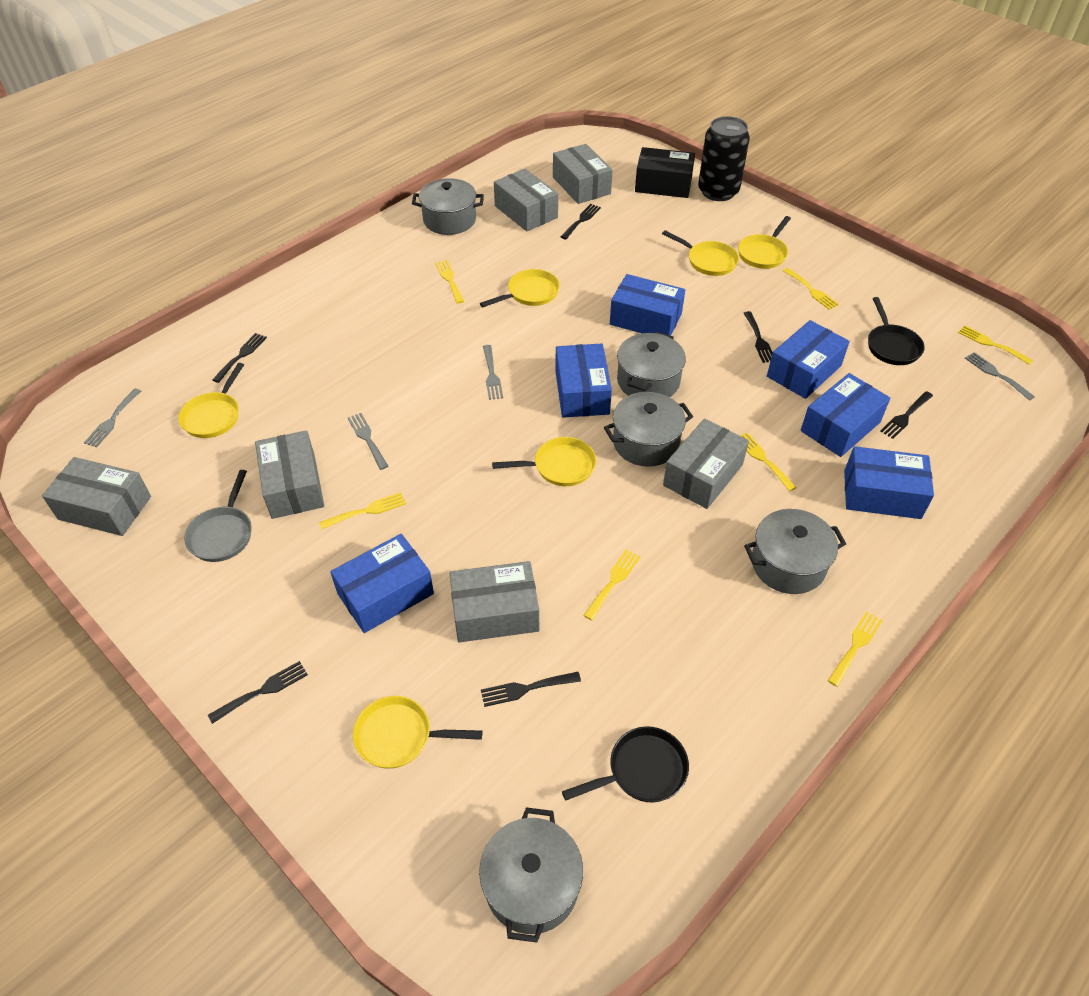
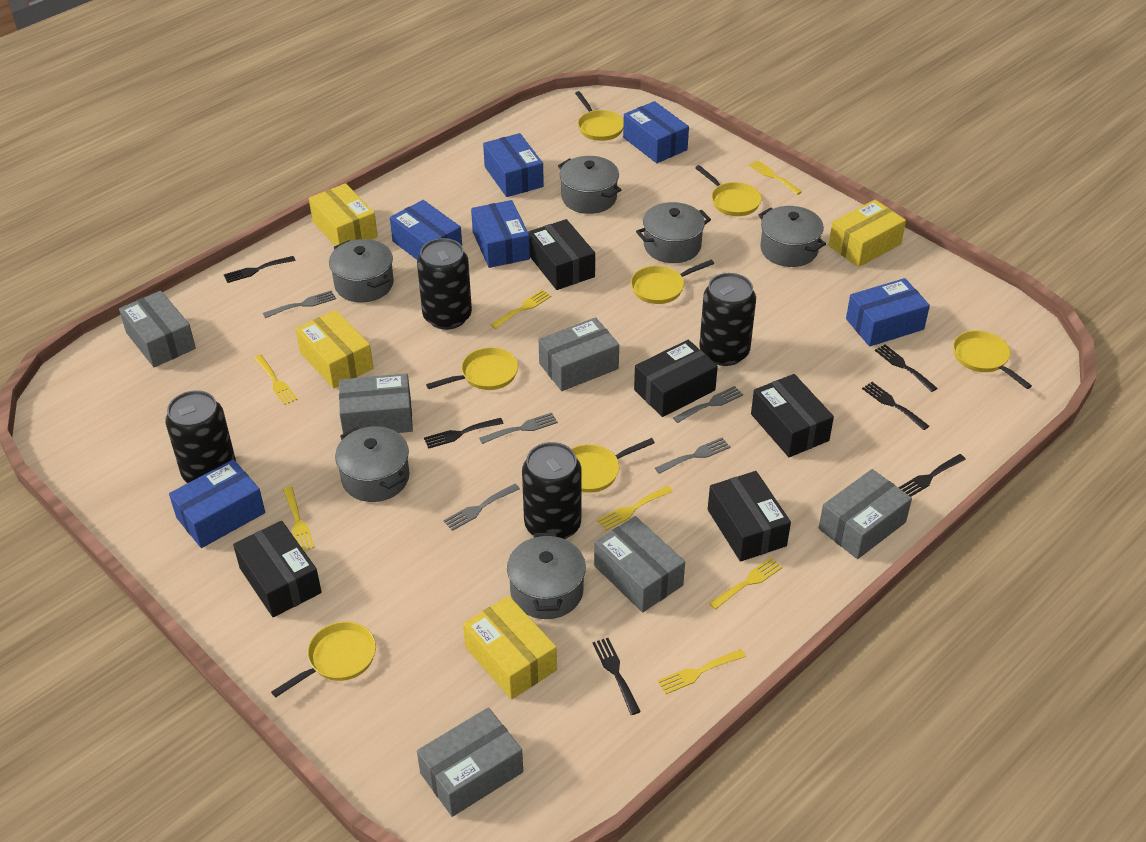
black box: 1 -> 5
black can: 1 -> 4
black pan: 2 -> 0
grey fork: 4 -> 5
grey pan: 1 -> 0
grey pot: 5 -> 6
yellow box: 0 -> 4
yellow pan: 6 -> 7

